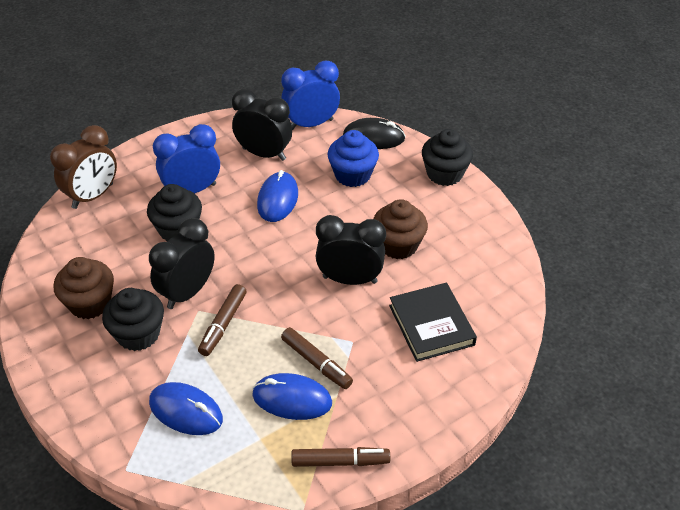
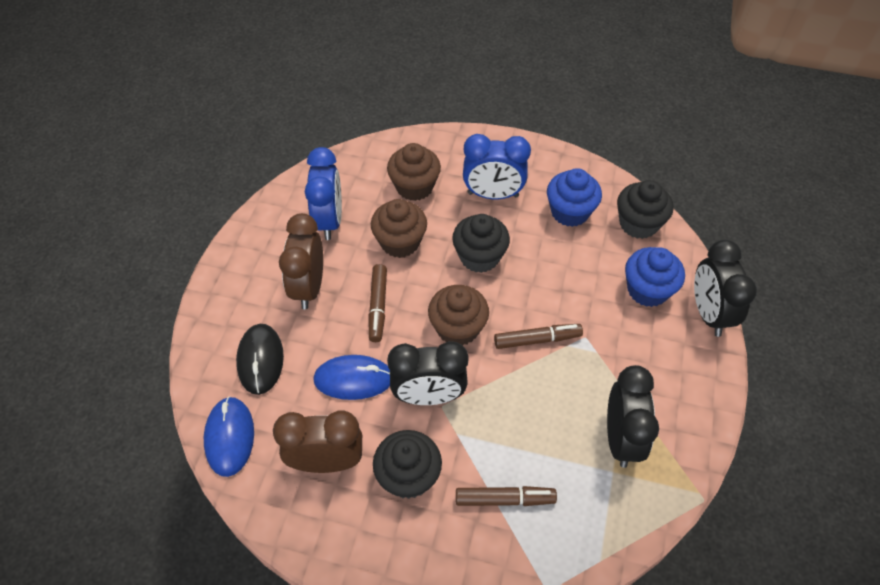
black book: 1 -> 0
blue cupcake: 1 -> 2
blue mouse: 3 -> 2
brown clock: 1 -> 2
brown cupcake: 2 -> 3

